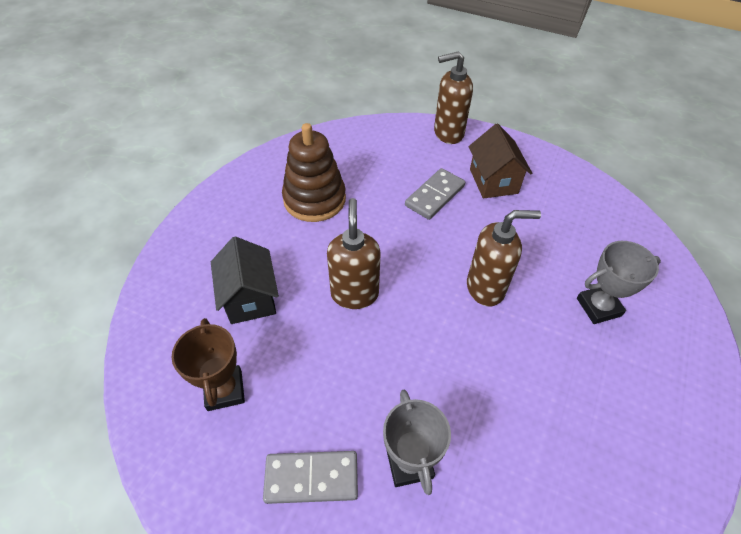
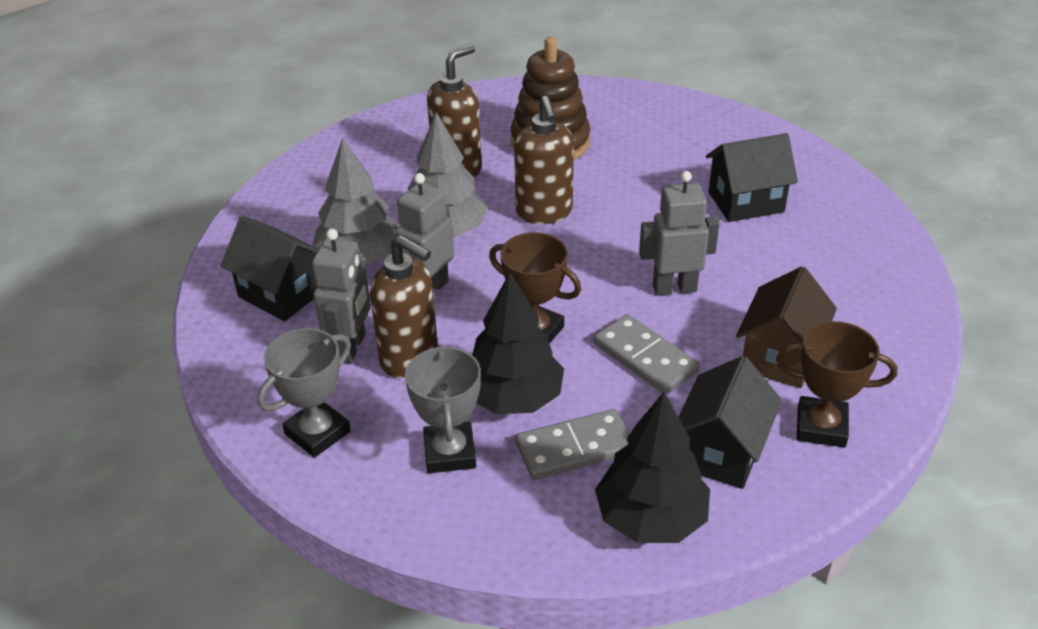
black house: 1 -> 3
black tree: 0 -> 2
brown trophy: 1 -> 2
grey robot: 0 -> 3
grey tree: 0 -> 2

